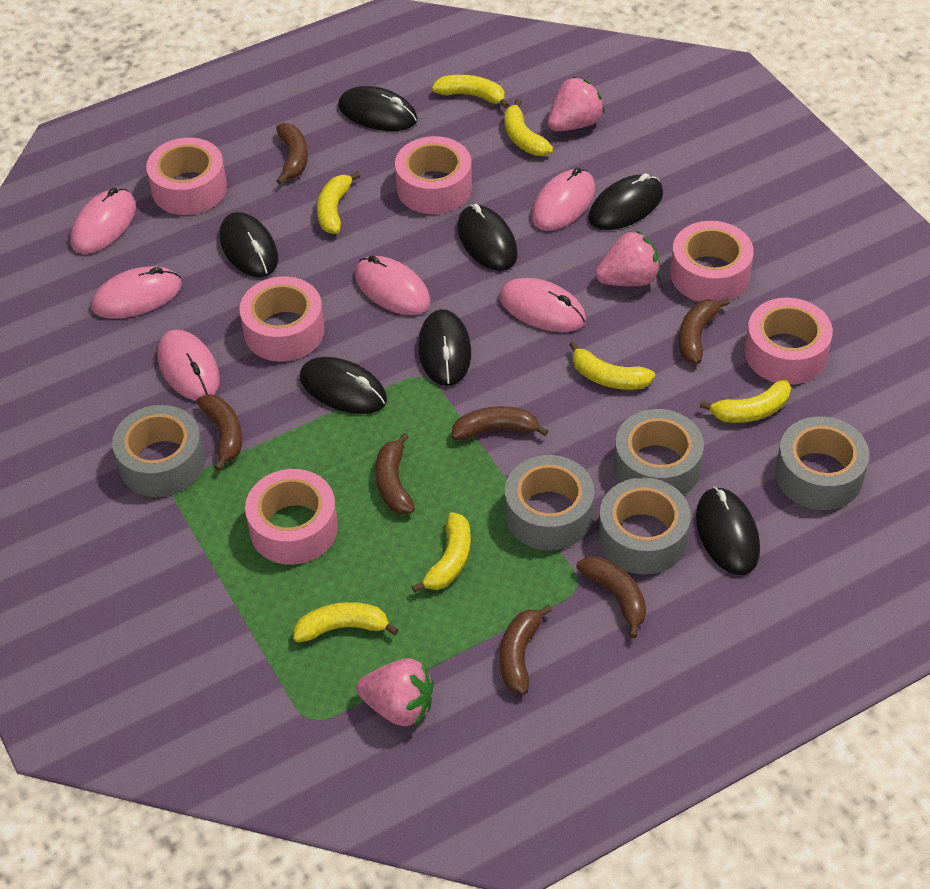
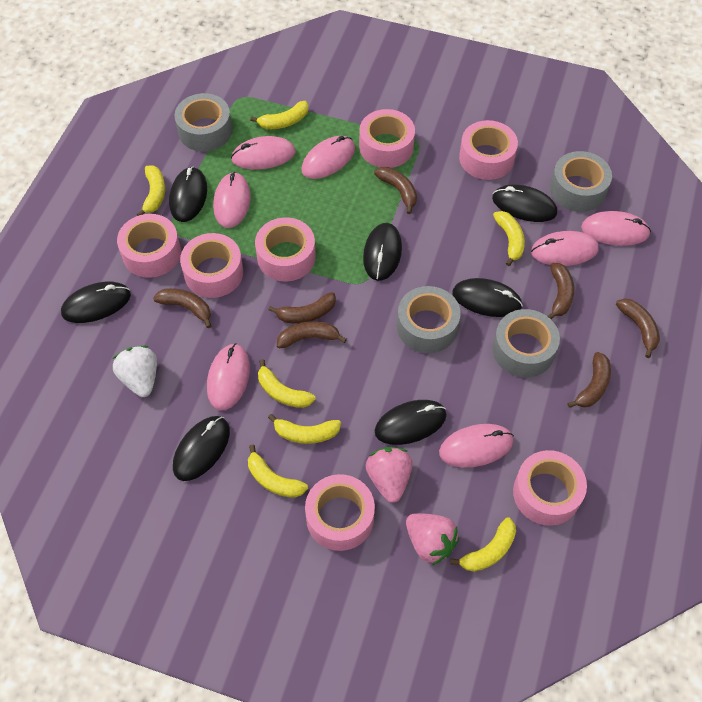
grey tape: 5 -> 4
pink mouse: 6 -> 7
pink strawberry: 3 -> 2
pink tape: 6 -> 7
white strawberry: 0 -> 1

